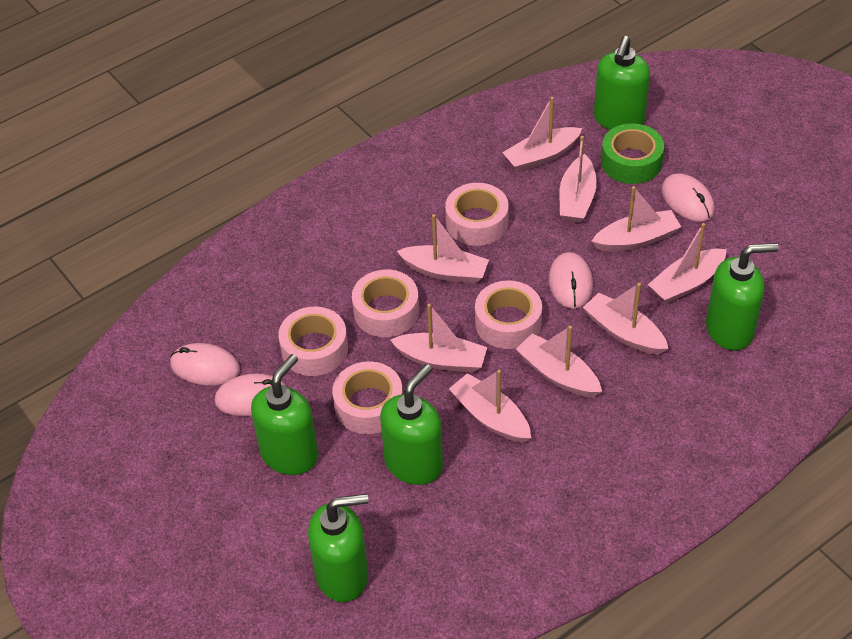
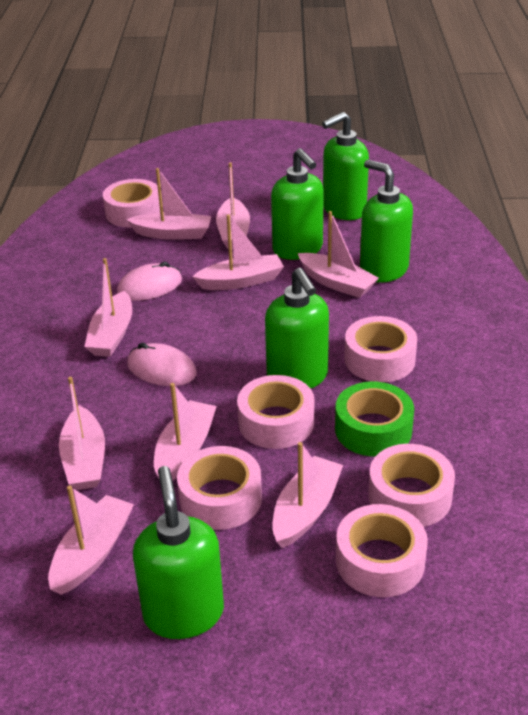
pink mouse: 4 -> 2
pink tape: 5 -> 6

